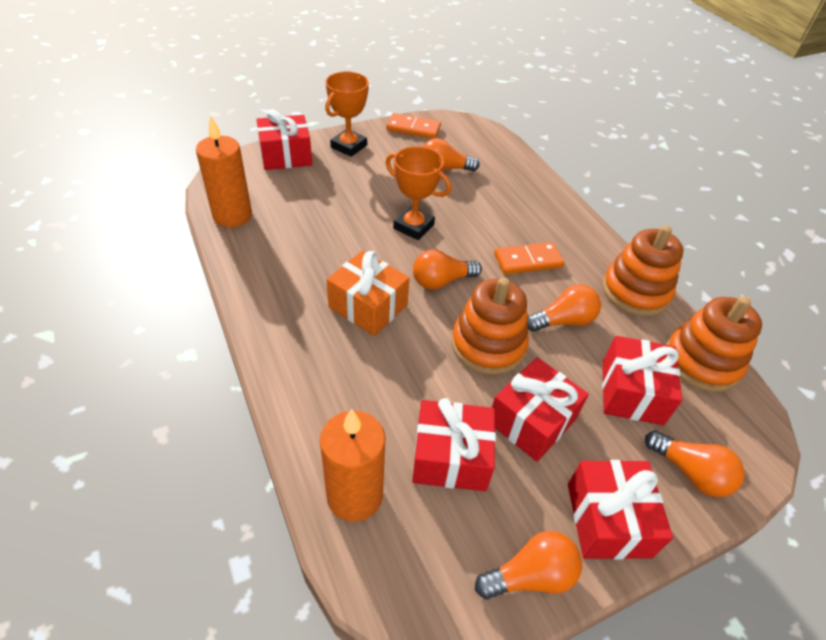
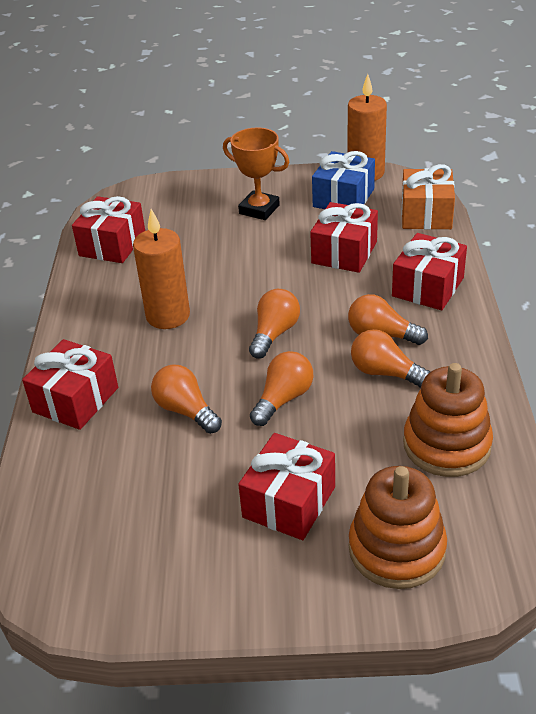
blue gift: 0 -> 1
orange domino: 2 -> 0
orange stacking toy: 3 -> 2
orange trophy: 2 -> 1

